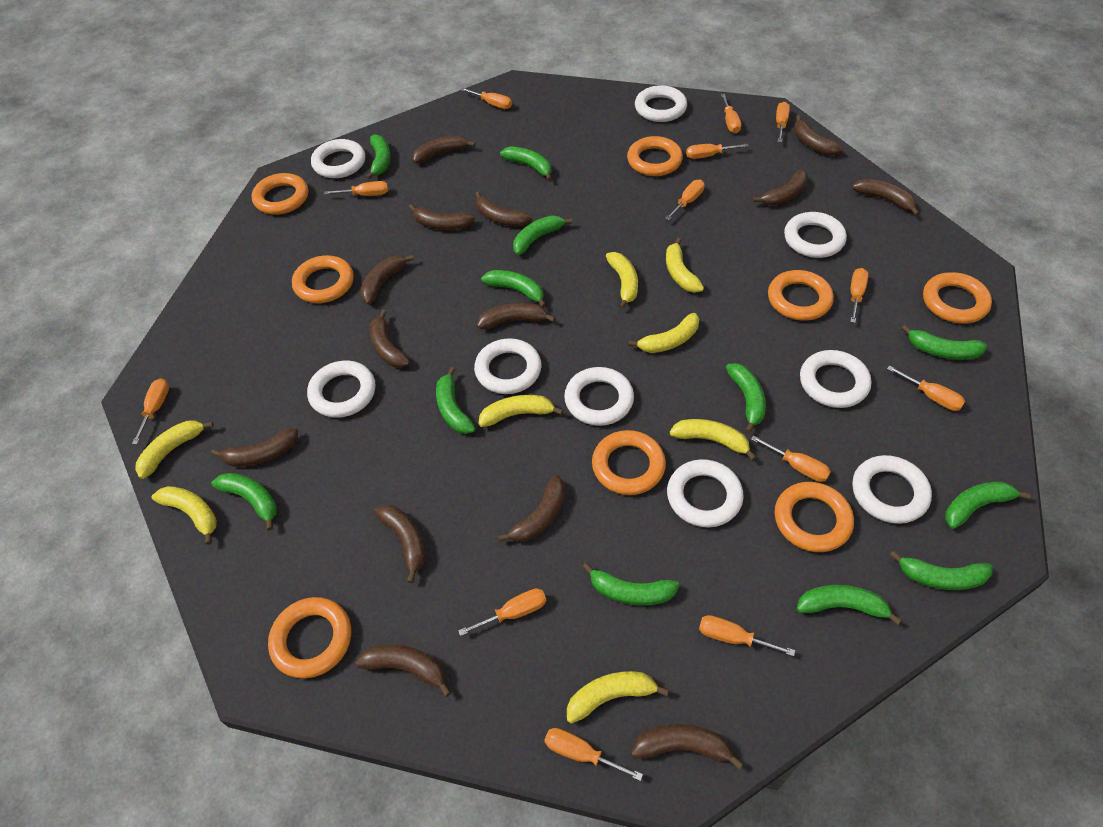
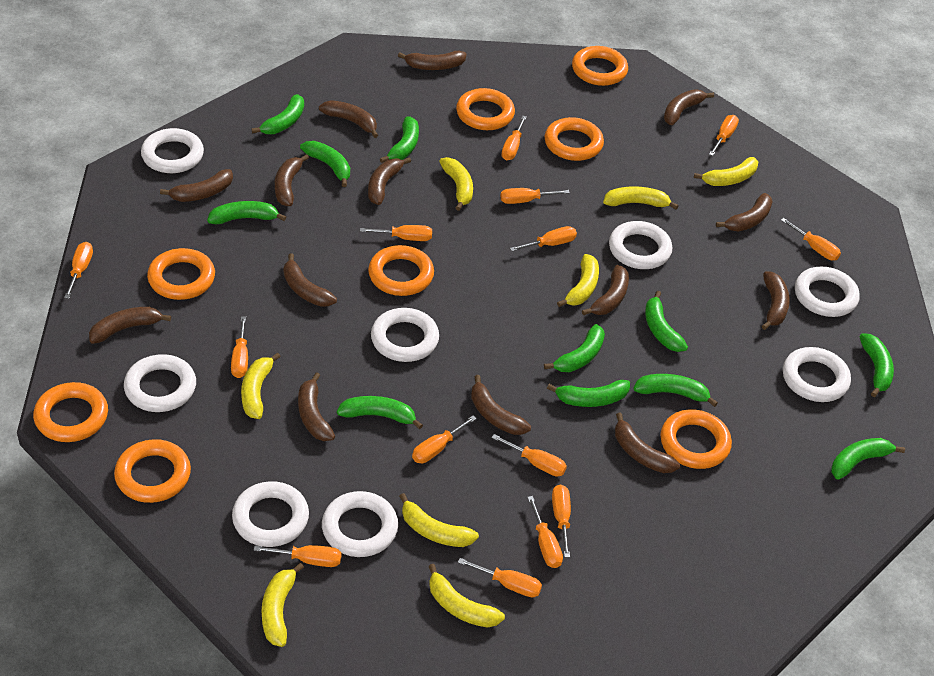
green banana: 12 -> 11
orange screwdriver: 13 -> 14
white ring: 9 -> 8

